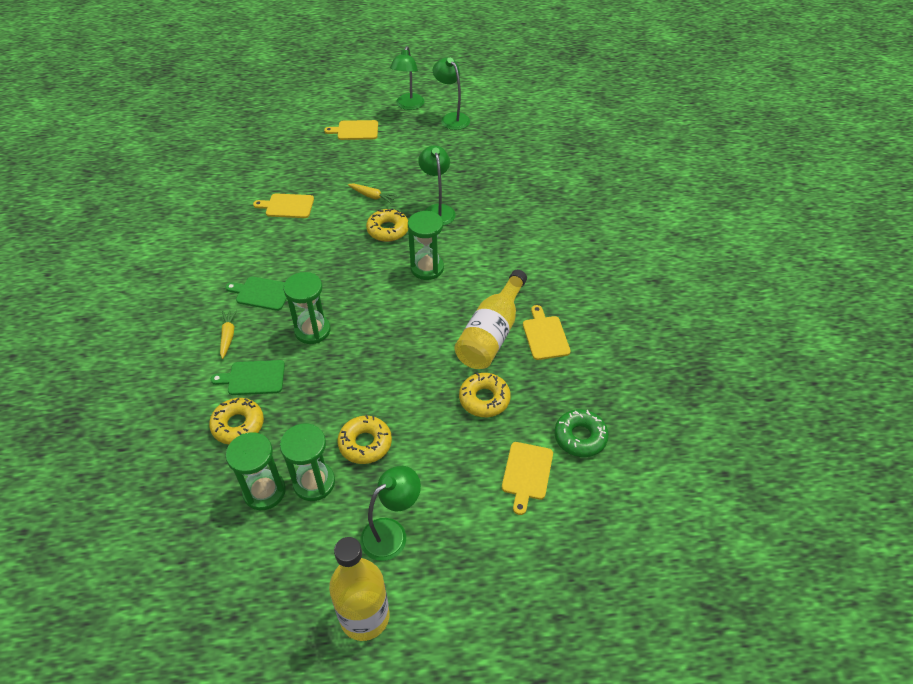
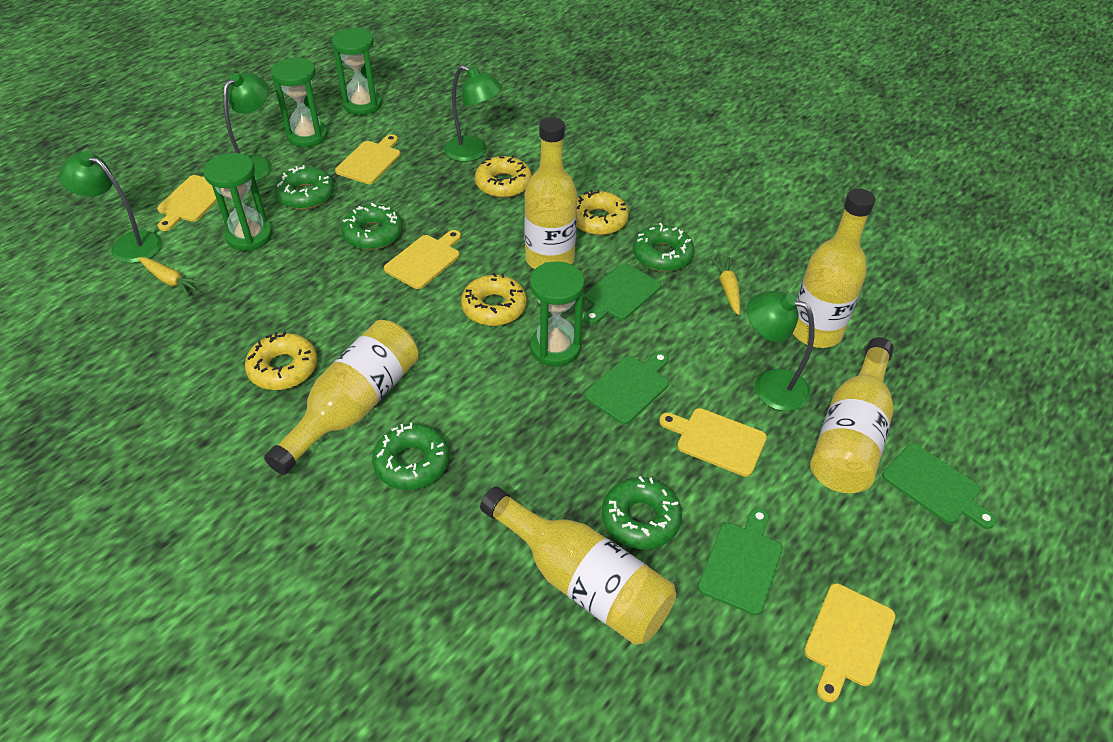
green cutting board: 2 -> 4
green donut: 1 -> 5
yellow bottle: 2 -> 5
yellow cutting board: 4 -> 5

